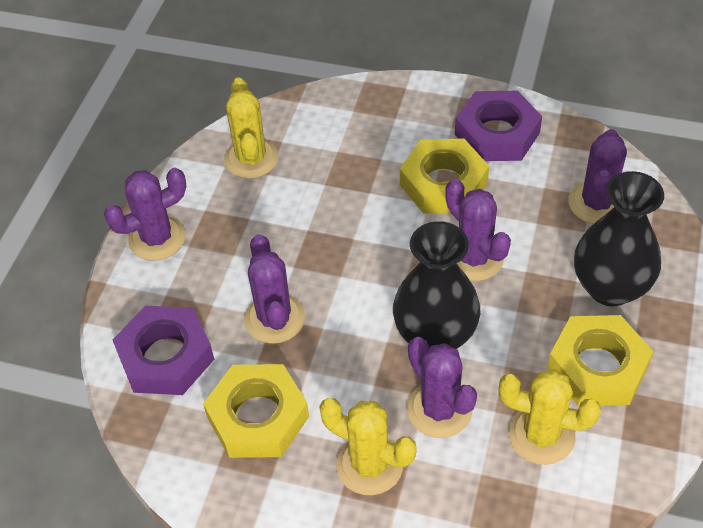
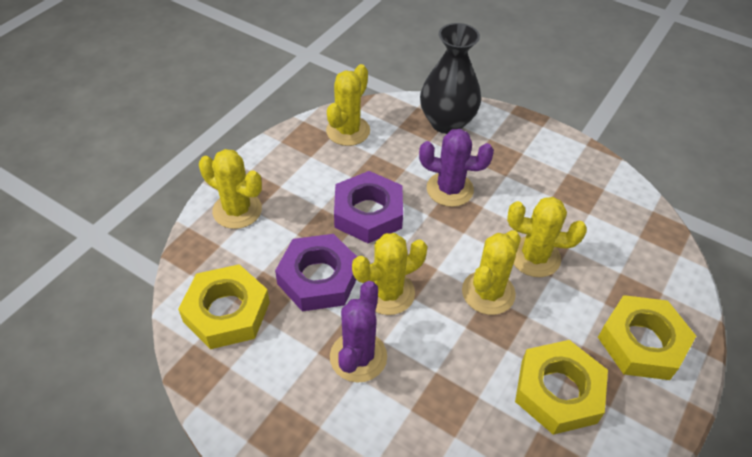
black vase: 2 -> 1
purple cactus: 5 -> 2
yellow cactus: 3 -> 5

